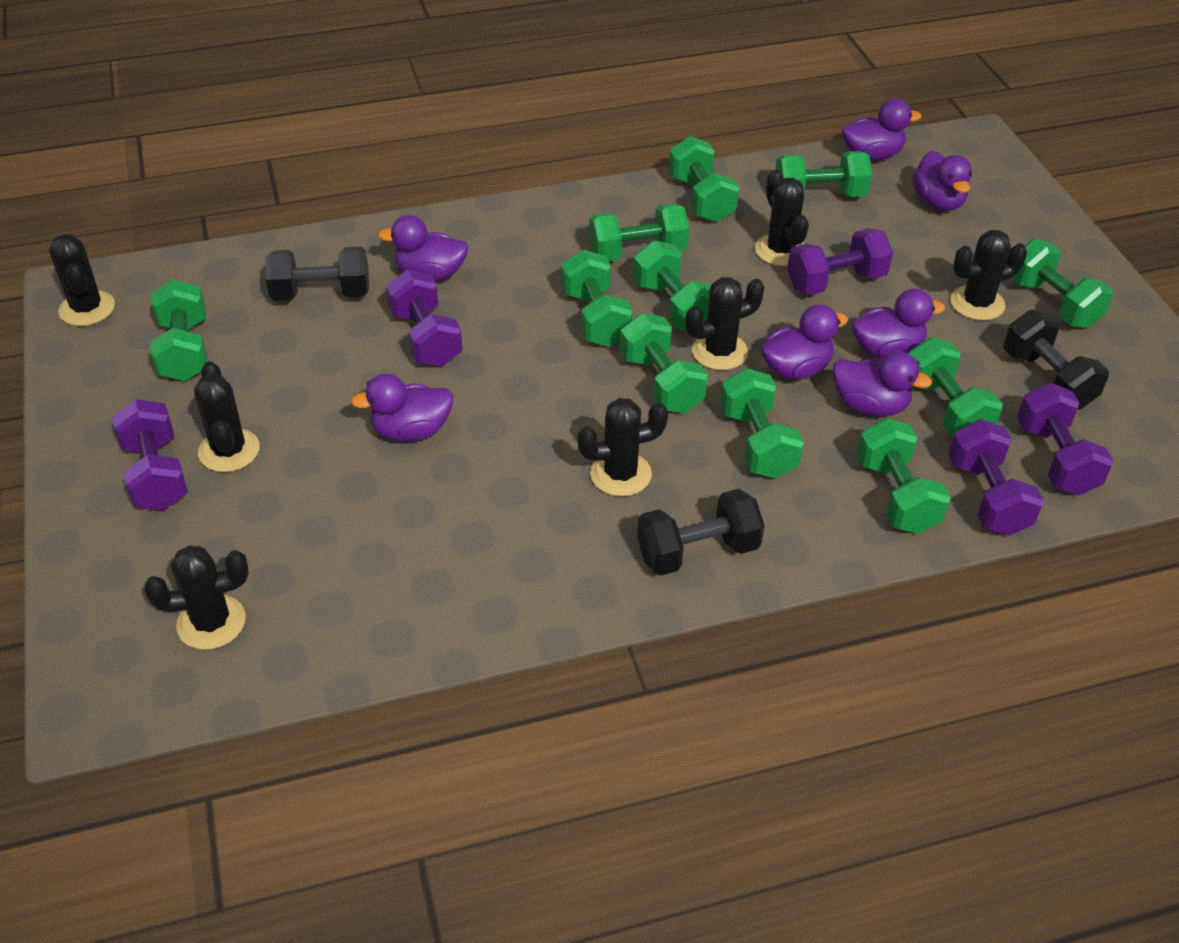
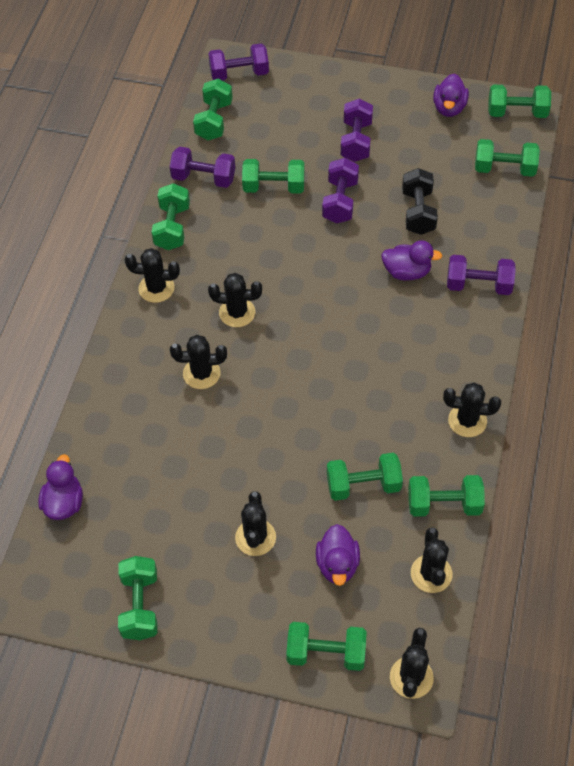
black dumbbell: 3 -> 1
green dumbbell: 11 -> 9
purple duck: 7 -> 4

